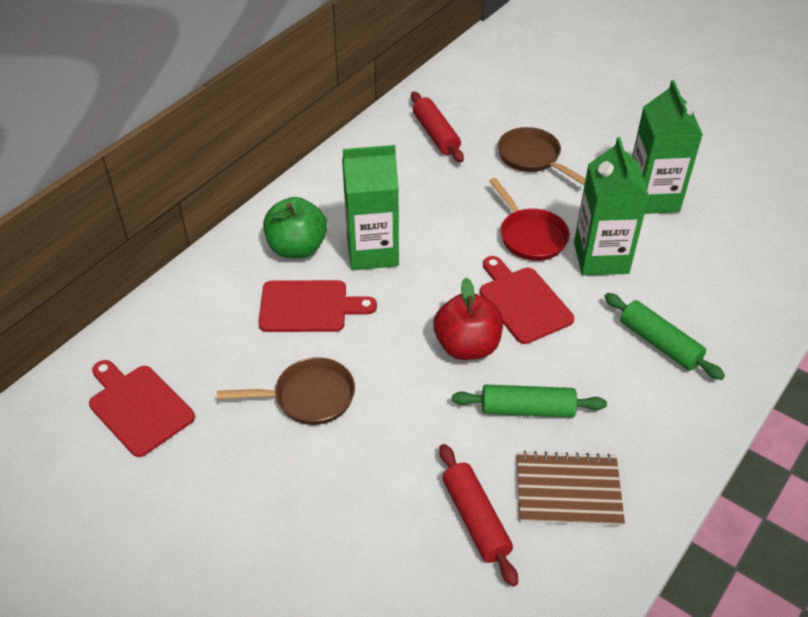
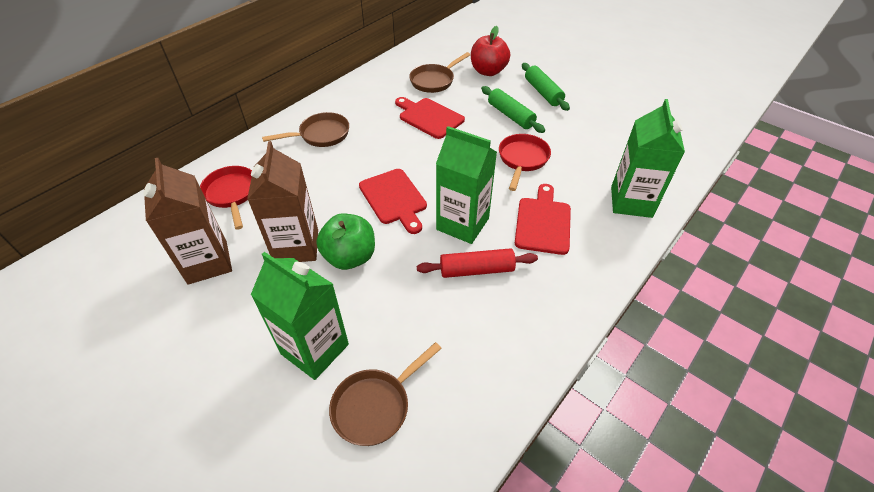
brown carton: 0 -> 2
brown notebook: 1 -> 0
brown pan: 2 -> 3
red pan: 1 -> 2
red rolling pin: 2 -> 1

